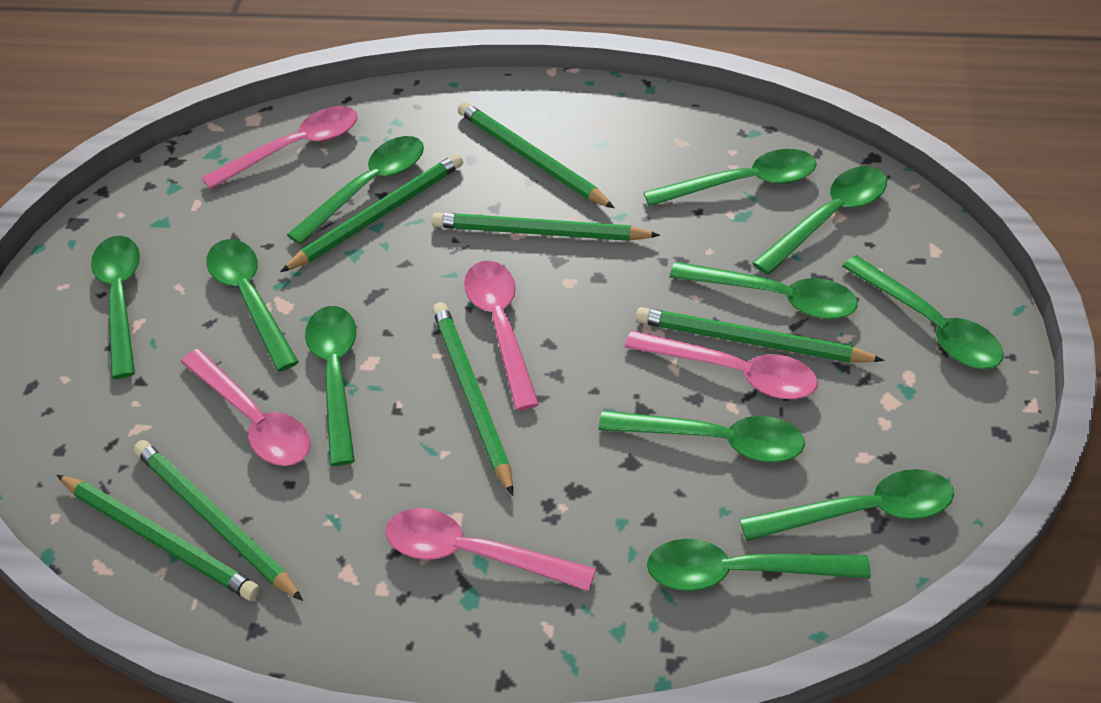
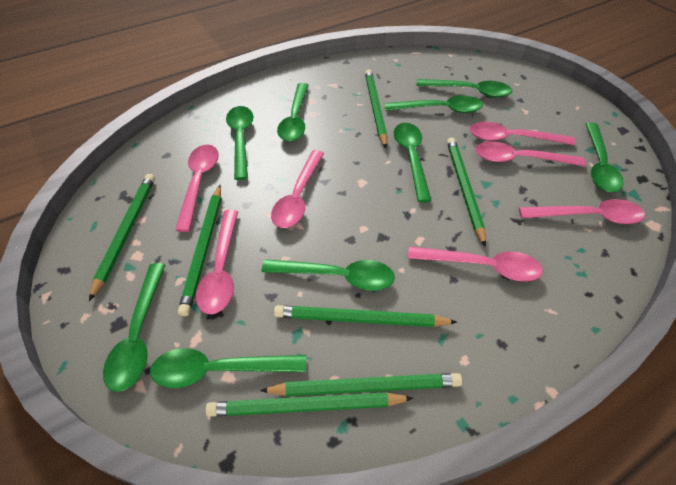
green spoon: 11 -> 9
pink spoon: 5 -> 7

